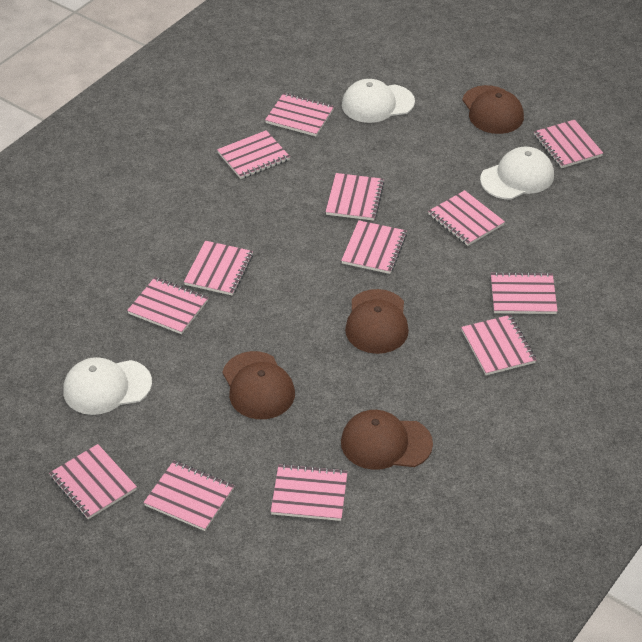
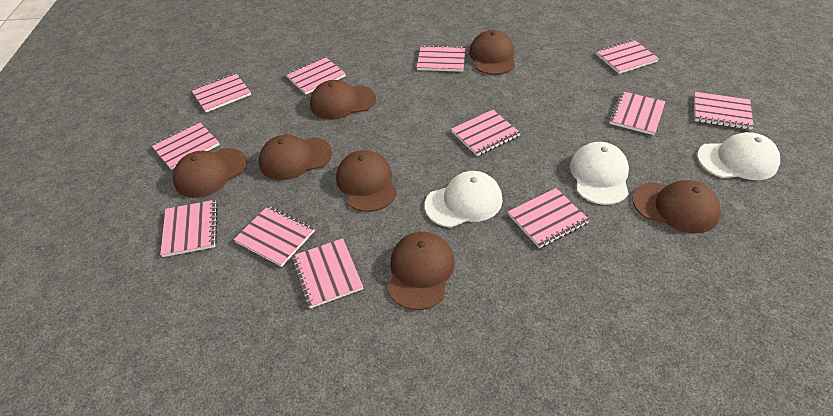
brown cap: 4 -> 7
pink notebook: 13 -> 12

